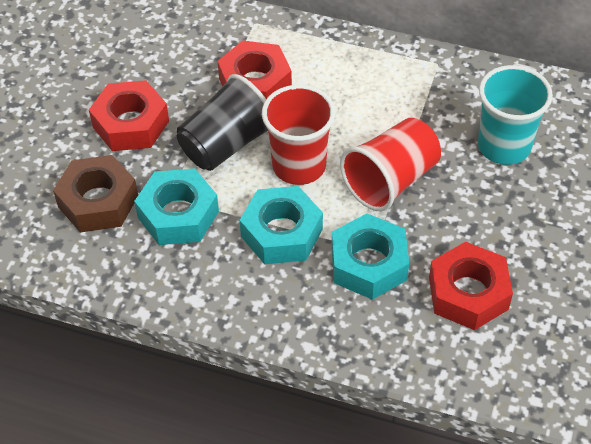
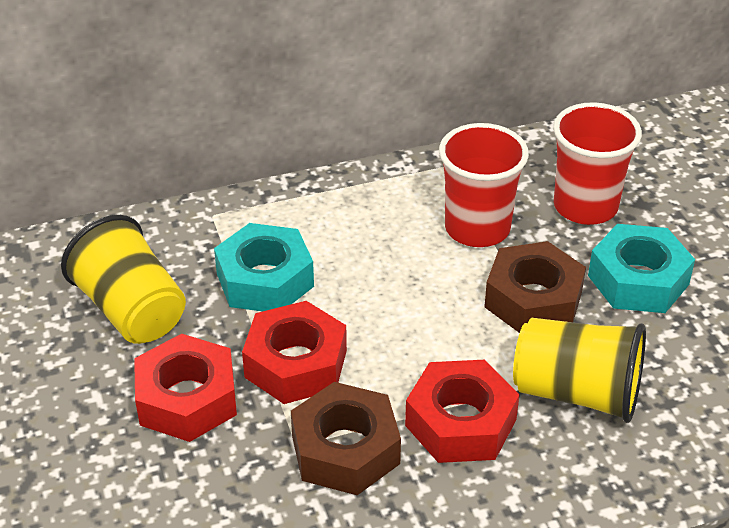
black cup: 1 -> 0
brown nut: 1 -> 2
turquoise cup: 1 -> 0
turquoise nut: 3 -> 2
yellow cup: 0 -> 2

